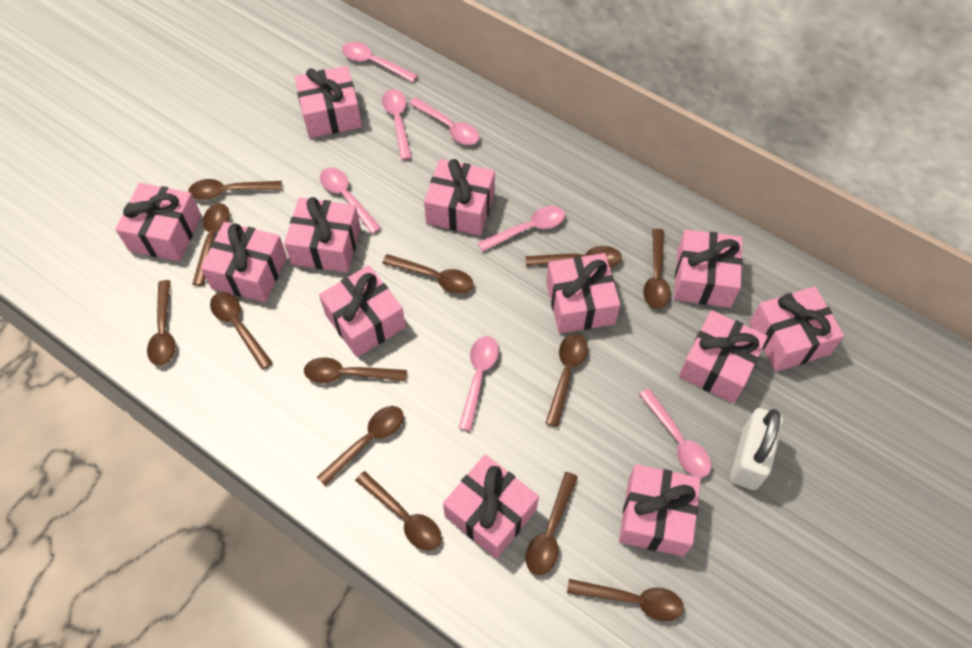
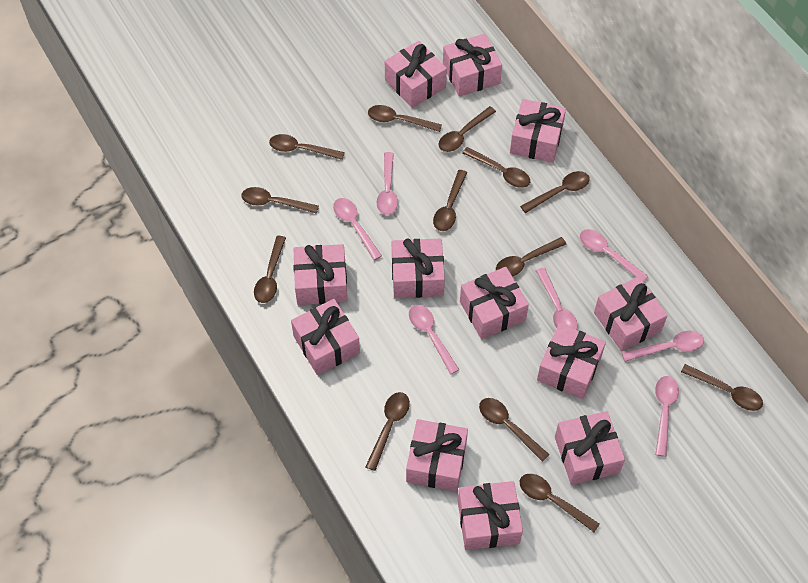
white padlock: 1 -> 0

